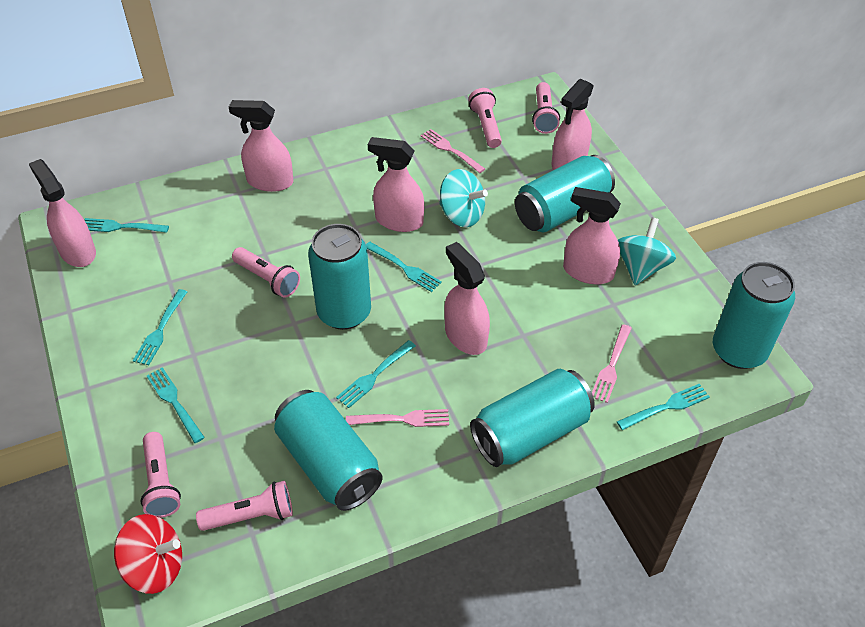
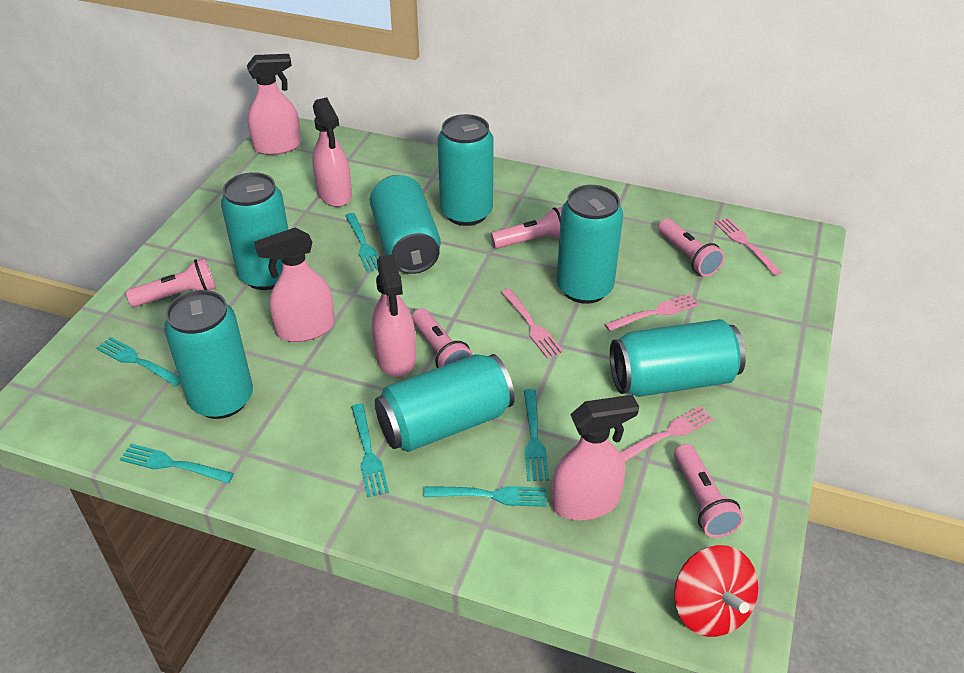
pink fork: 3 -> 4
pink spray bottle: 6 -> 5
turquoise can: 5 -> 7
turquoise spinning top: 2 -> 0

